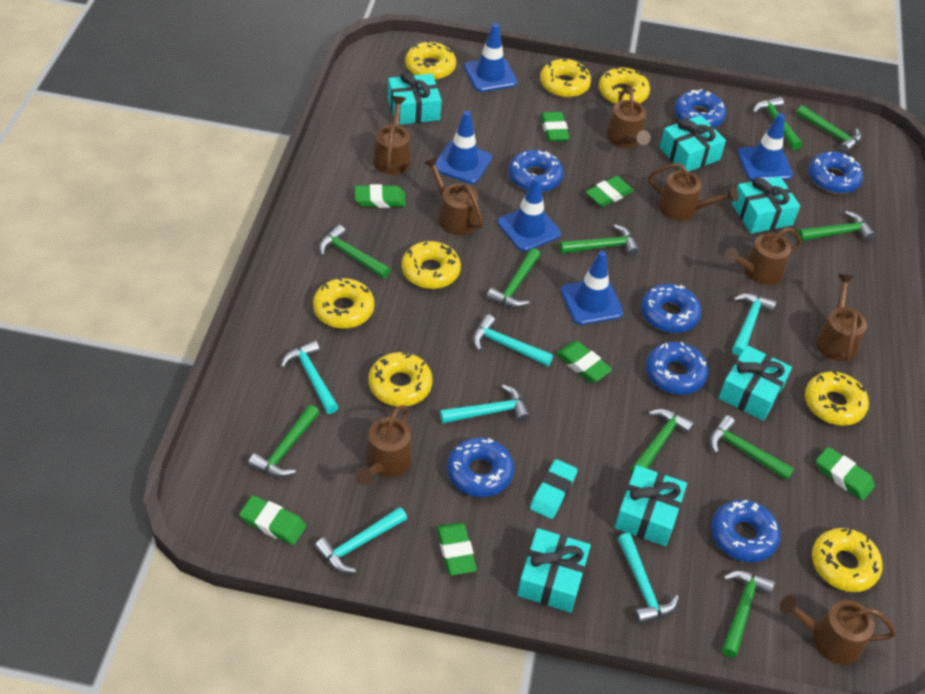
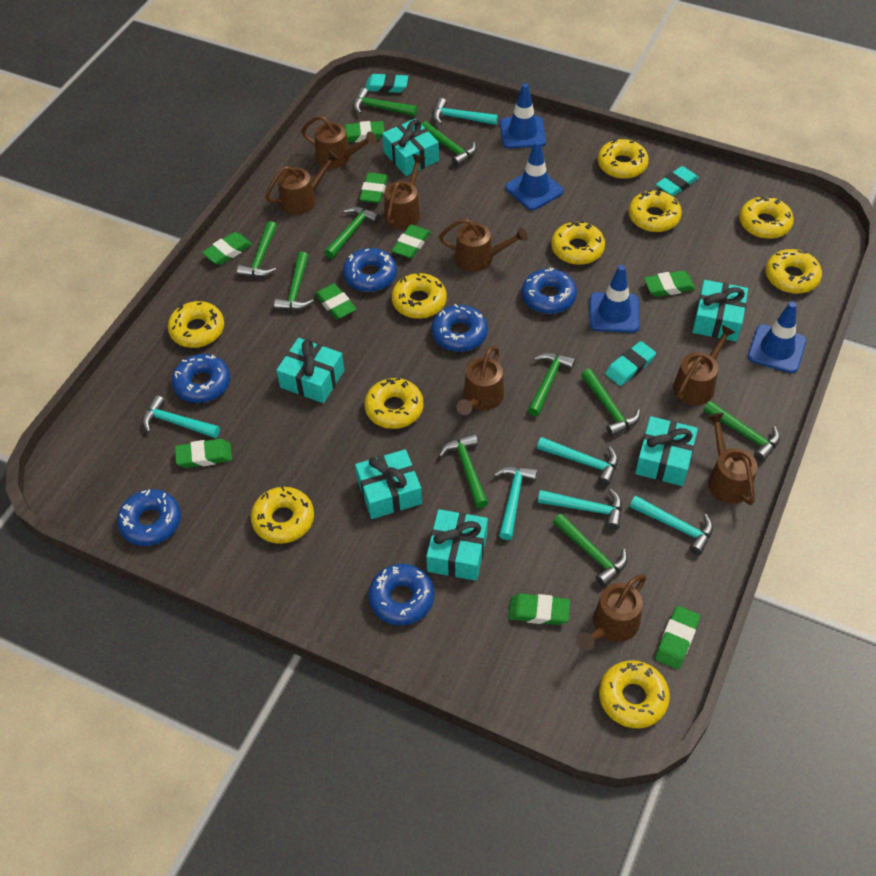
blue donut: 7 -> 6
blue traffic cone: 5 -> 4
green eraser: 7 -> 9
turquoise eraser: 1 -> 3
yellow donut: 8 -> 10

